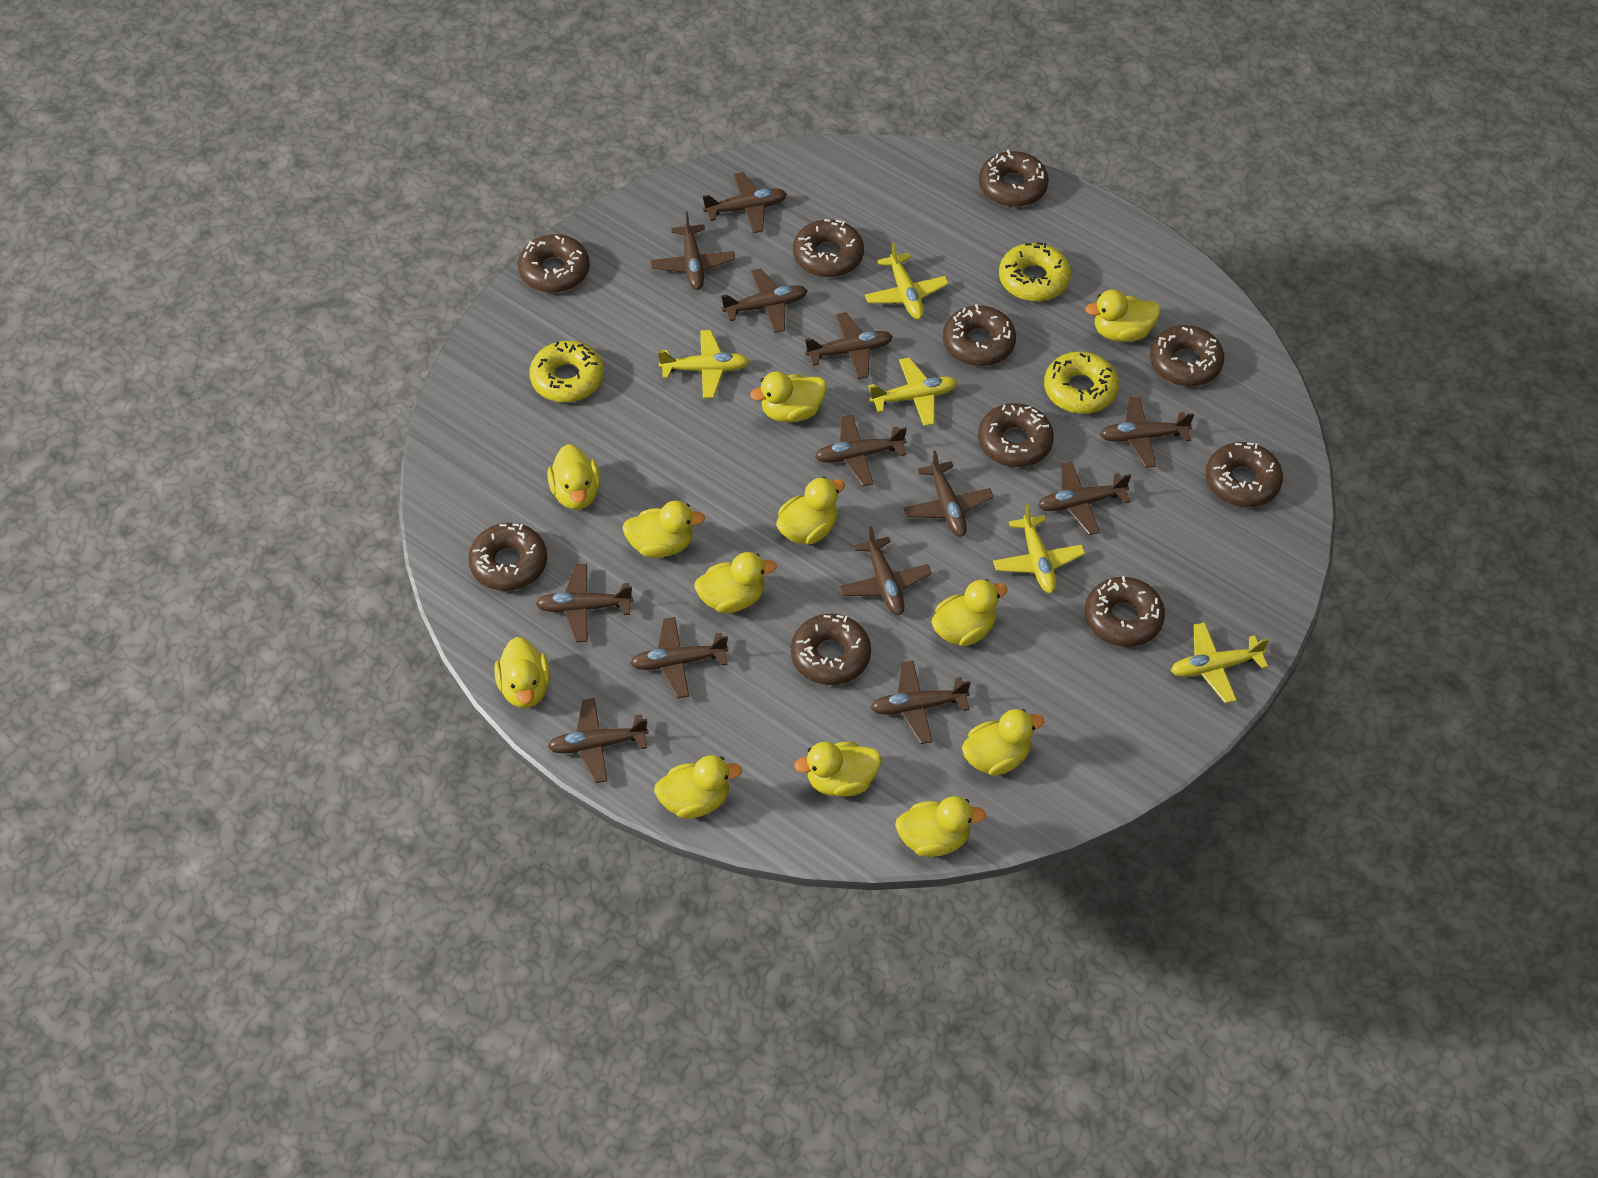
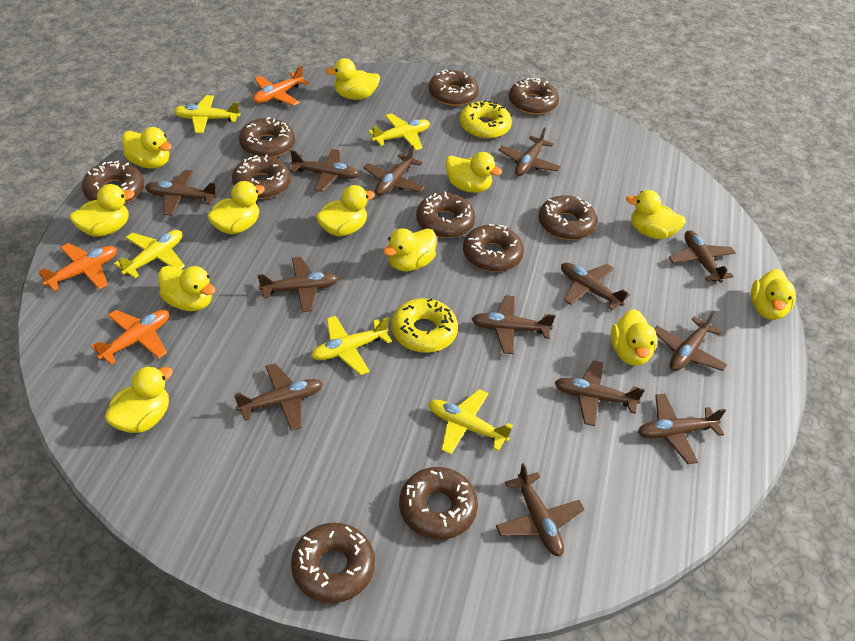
orange plane: 0 -> 3
yellow donut: 3 -> 2

